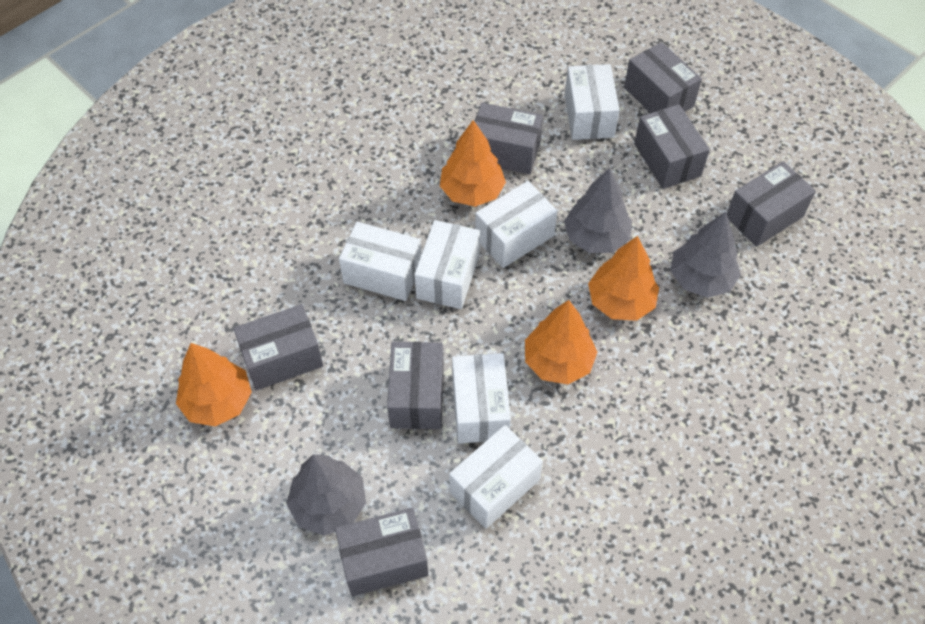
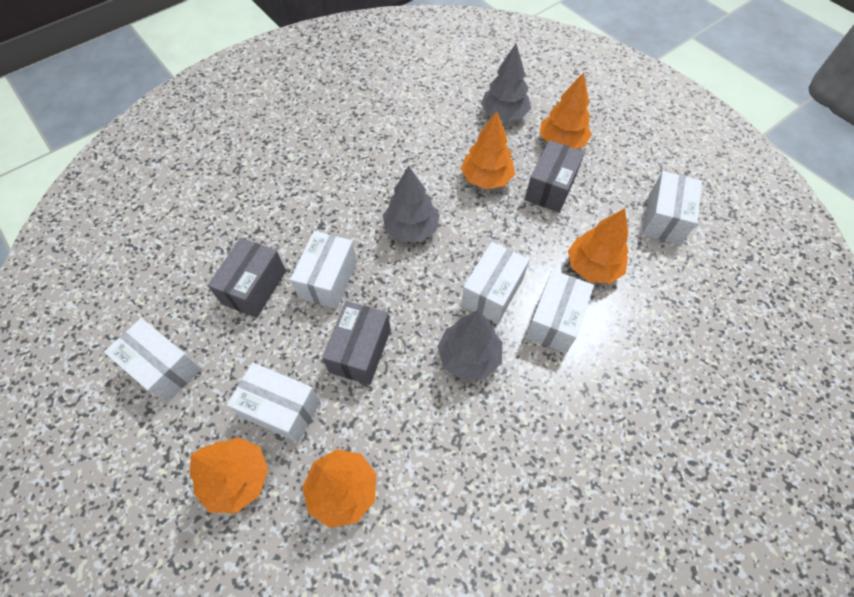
grey box: 7 -> 3
orange tree: 4 -> 5

